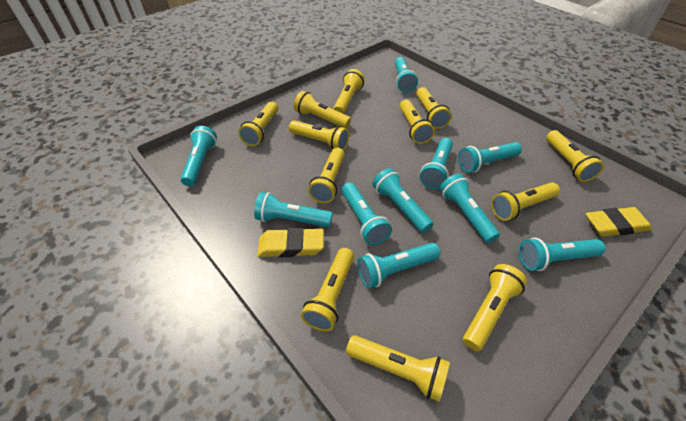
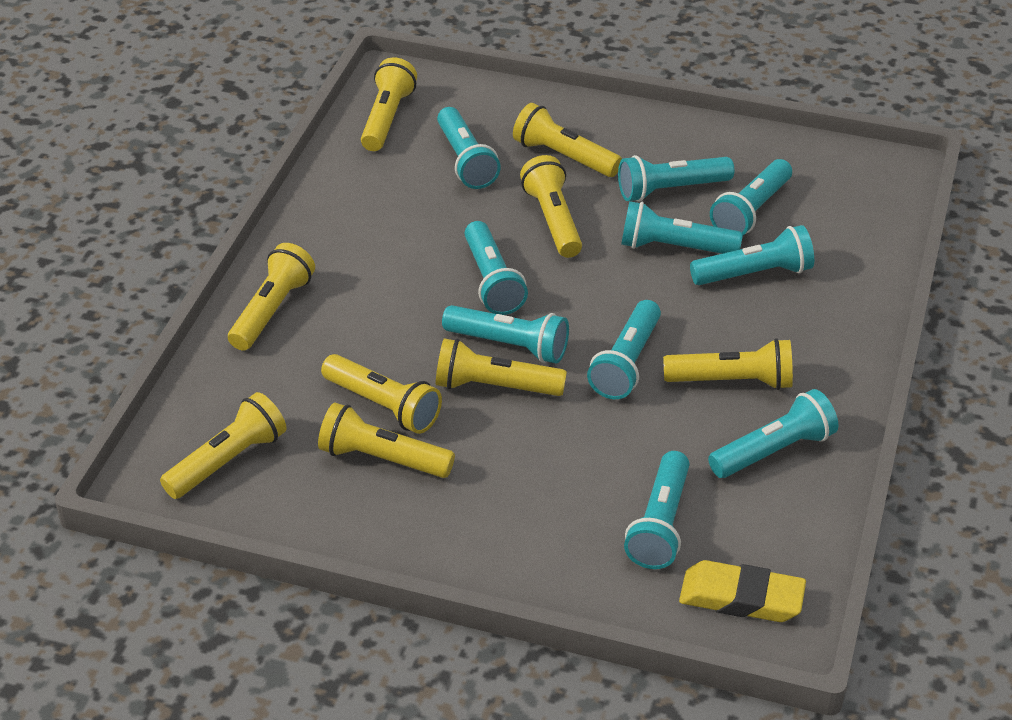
yellow eraser: 2 -> 1
yellow flashlight: 12 -> 9

